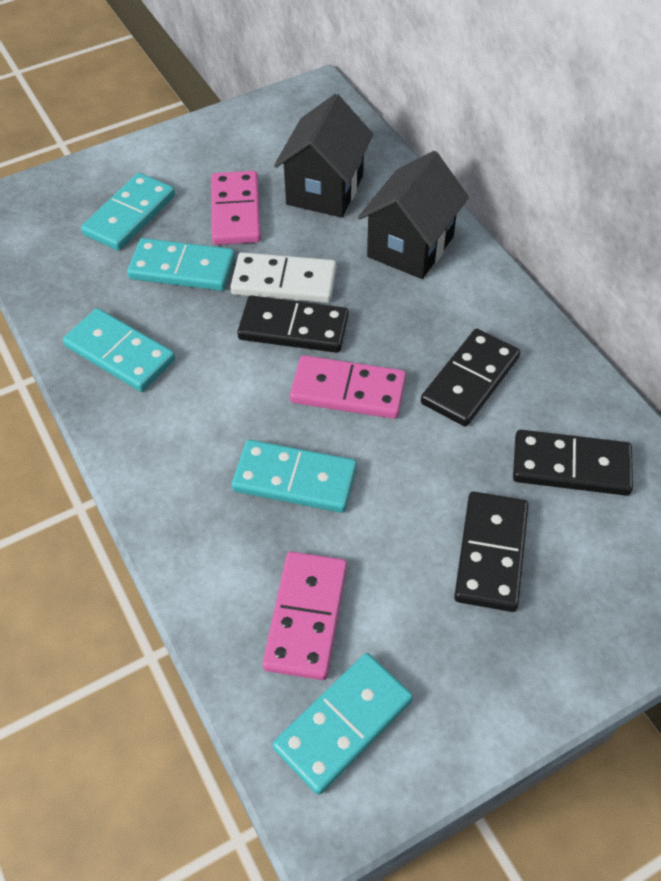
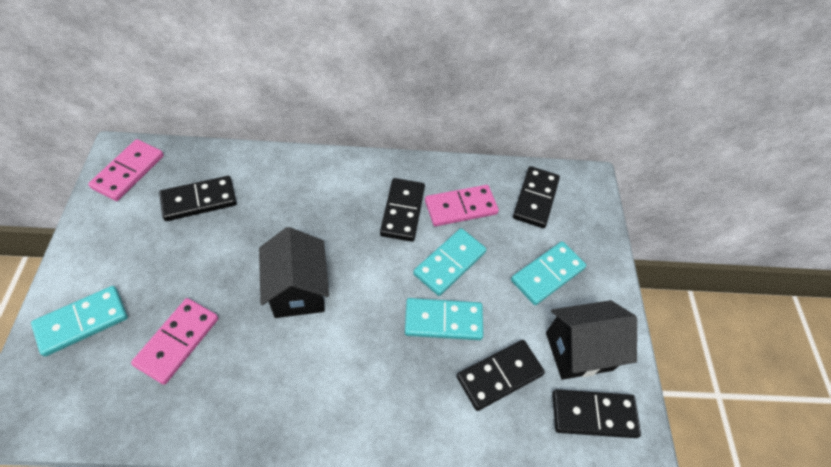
black domino: 4 -> 5
turquoise domino: 5 -> 4
white domino: 1 -> 0

